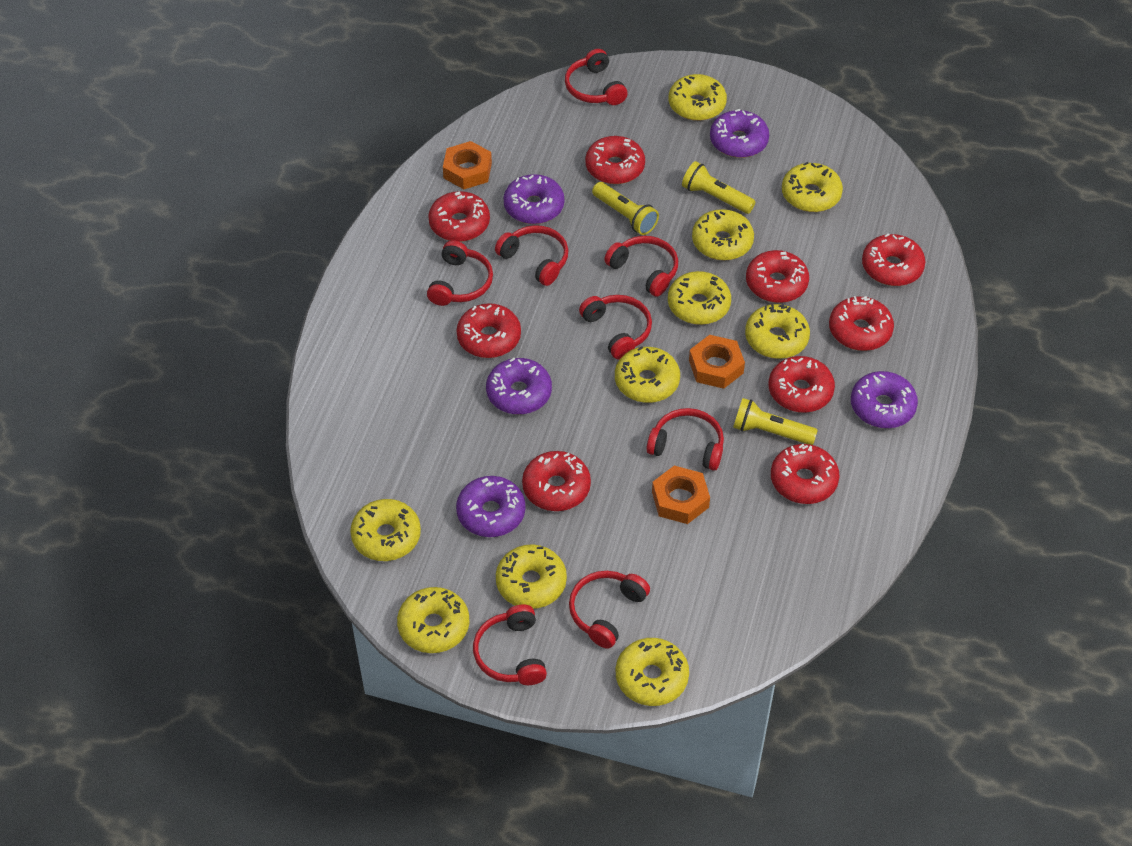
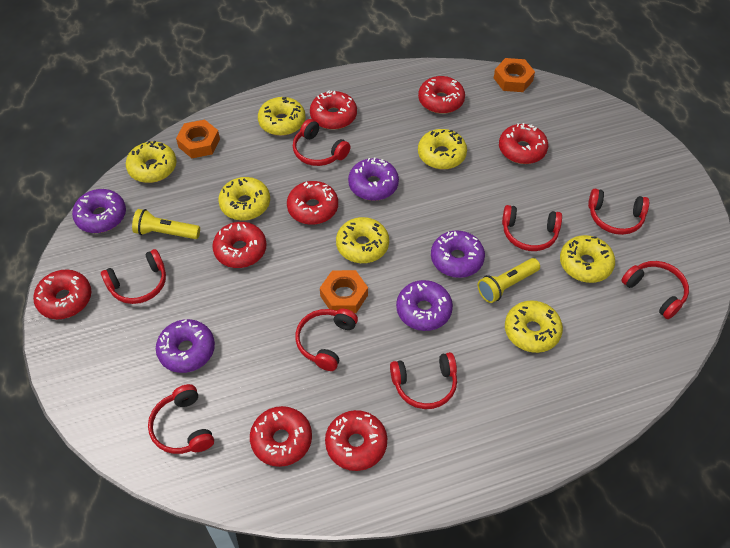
red donut: 9 -> 8
yellow donut: 10 -> 7
yellow flashlight: 3 -> 2

